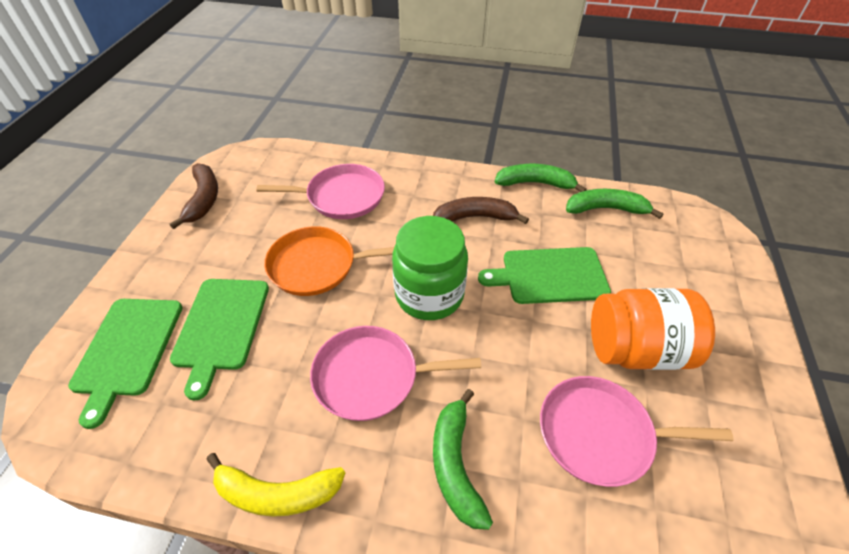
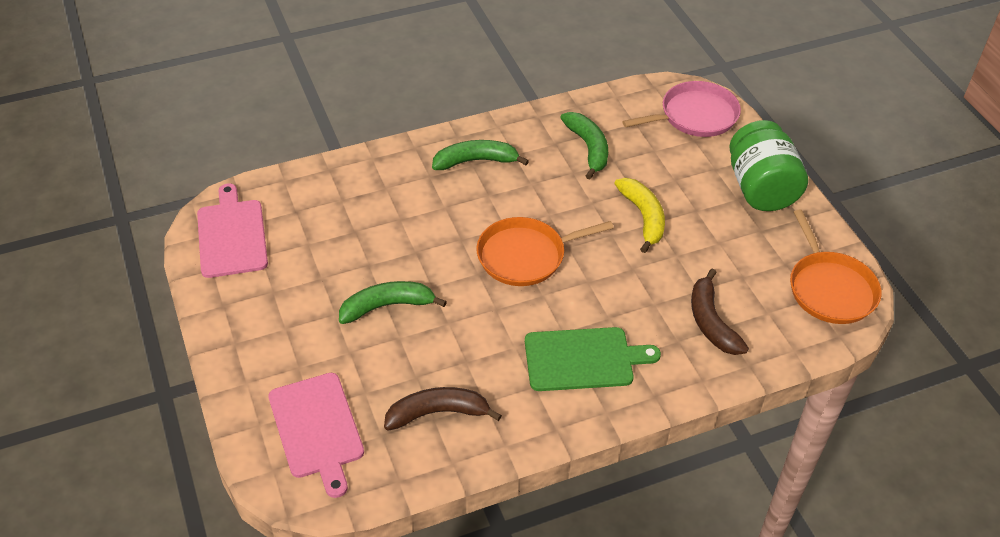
green cutting board: 3 -> 1
orange jar: 1 -> 0
orange pan: 1 -> 2
pink cutting board: 0 -> 2
pink pan: 3 -> 1

